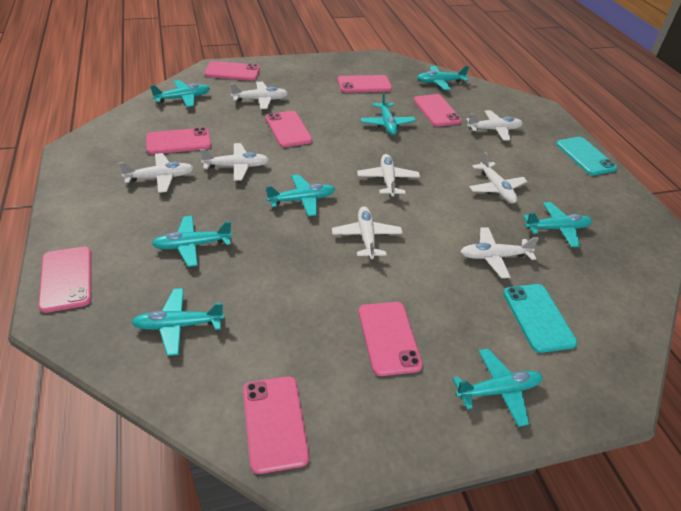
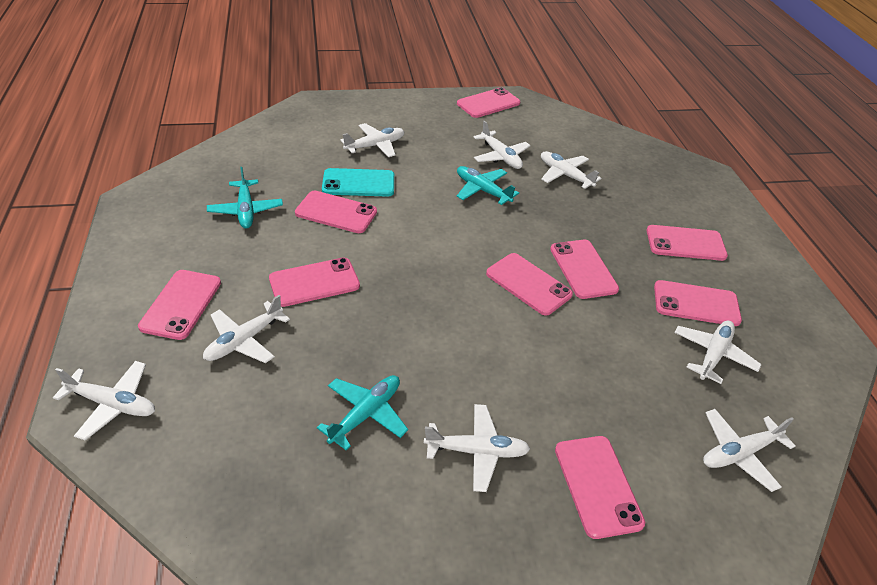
pink phone: 8 -> 9
turquoise phone: 2 -> 1
turquoise plane: 8 -> 3

